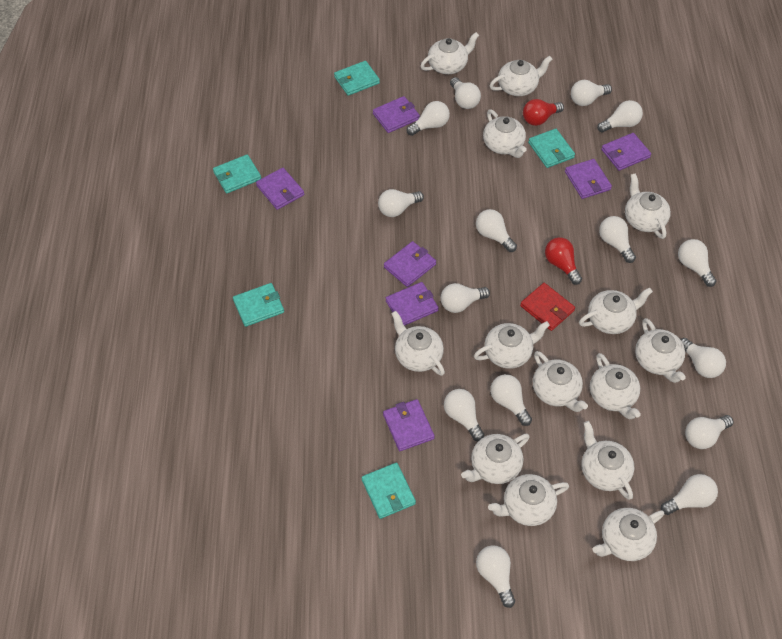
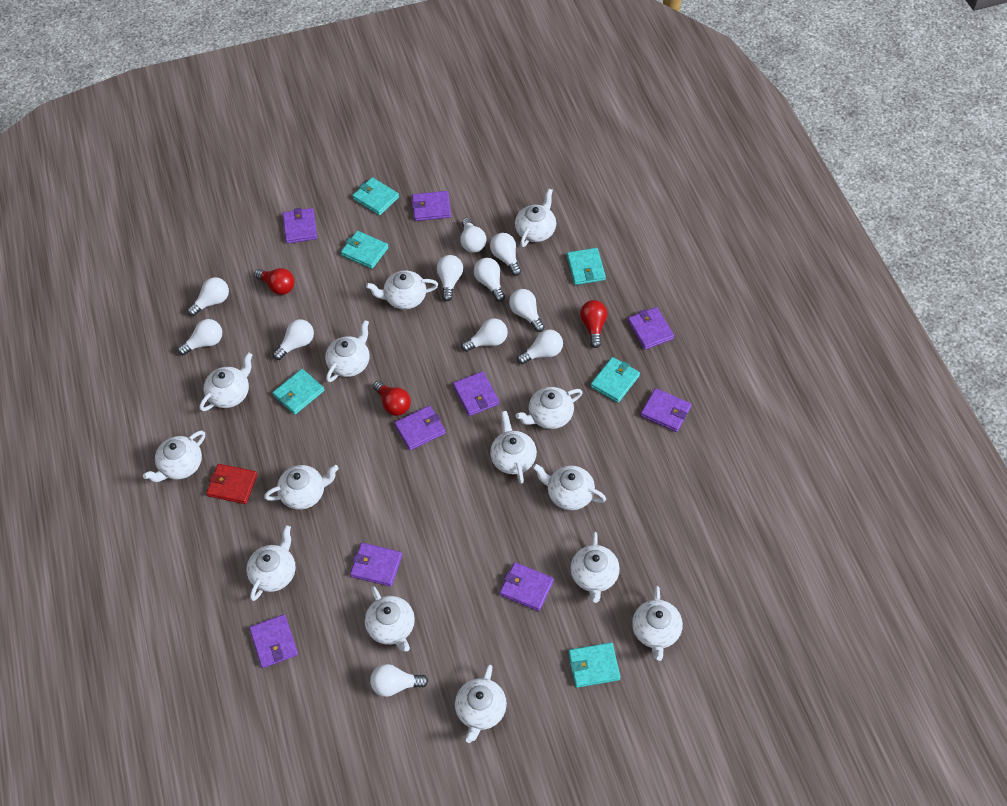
purple wallet: 7 -> 9
red light bulb: 2 -> 3
turquoise wallet: 5 -> 6
white light bulb: 15 -> 11

